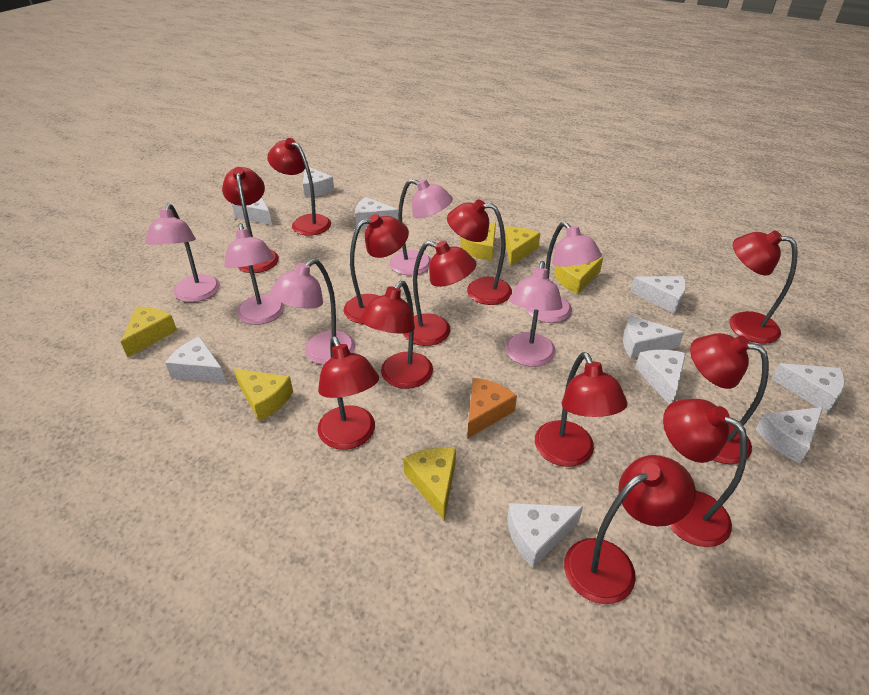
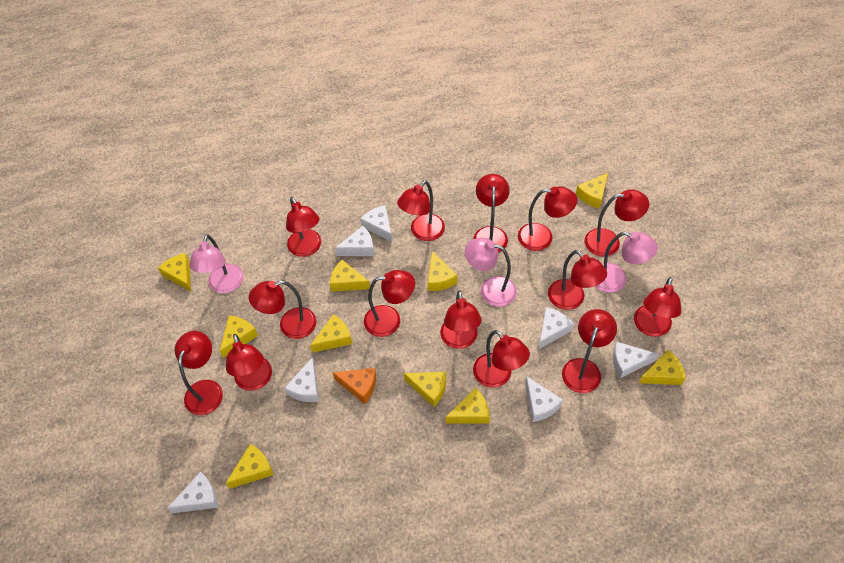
pink lamp: 6 -> 3
red lamp: 12 -> 14
white cheese: 10 -> 7
yellow cheese: 6 -> 10

